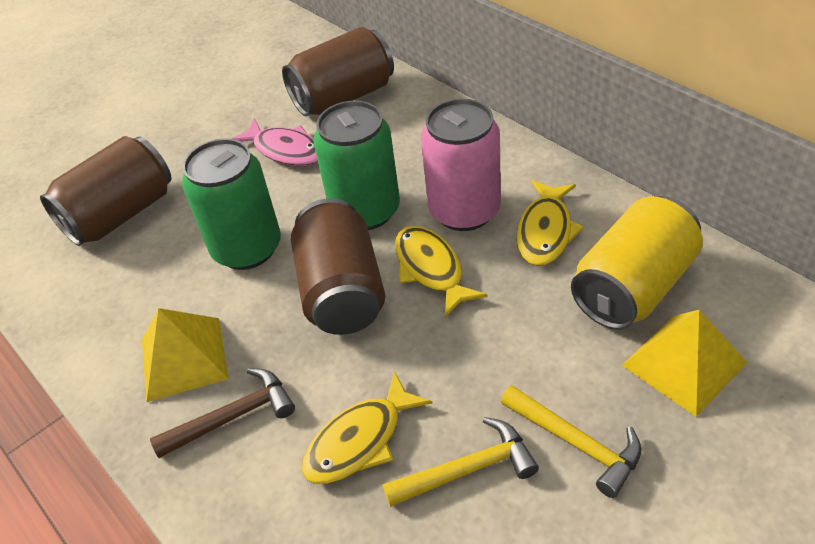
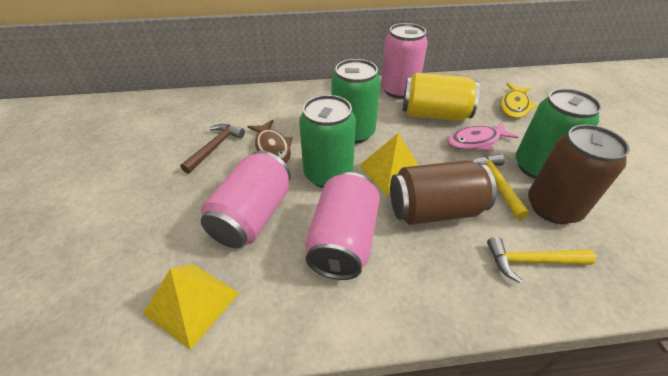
brown can: 3 -> 2
brown fish: 0 -> 1
green can: 2 -> 3
pink can: 1 -> 3
yellow fish: 3 -> 1

